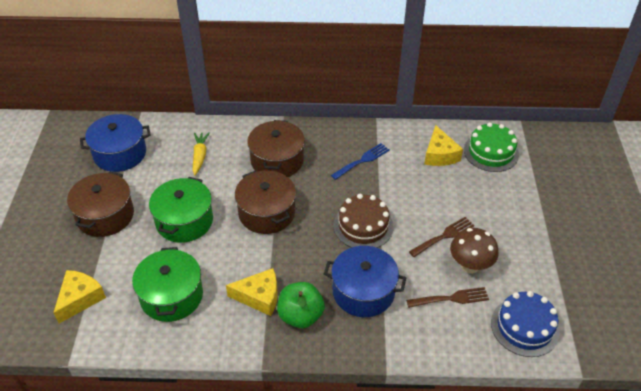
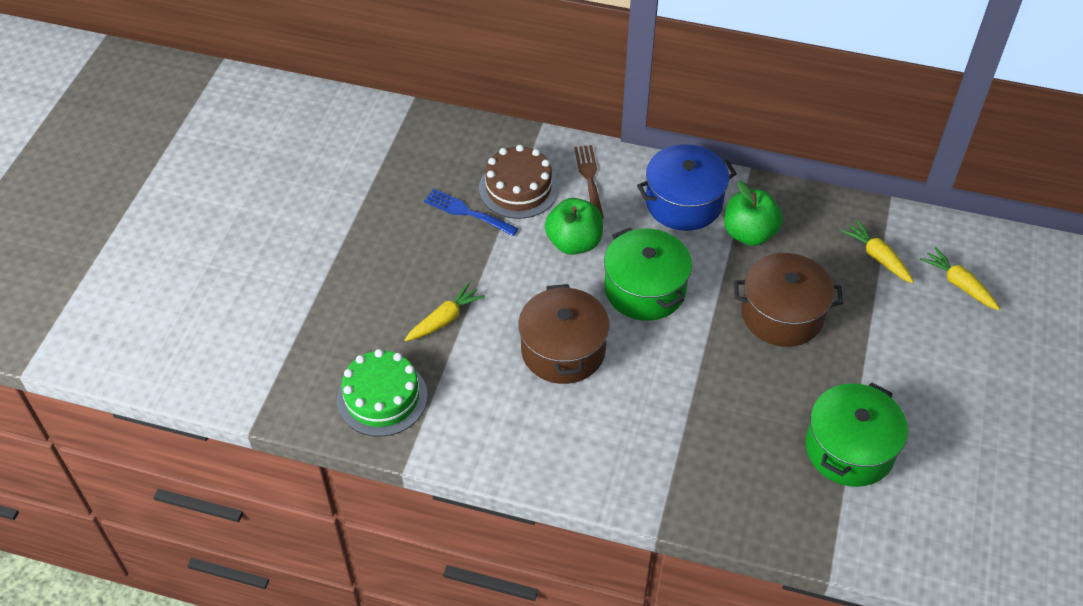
blue cake: 1 -> 0
blue pot: 2 -> 1
brown fork: 2 -> 1
brown mushroom: 1 -> 0
brown pot: 3 -> 2
green apple: 1 -> 2
yellow carrot: 1 -> 3
yellow cheese: 3 -> 0

